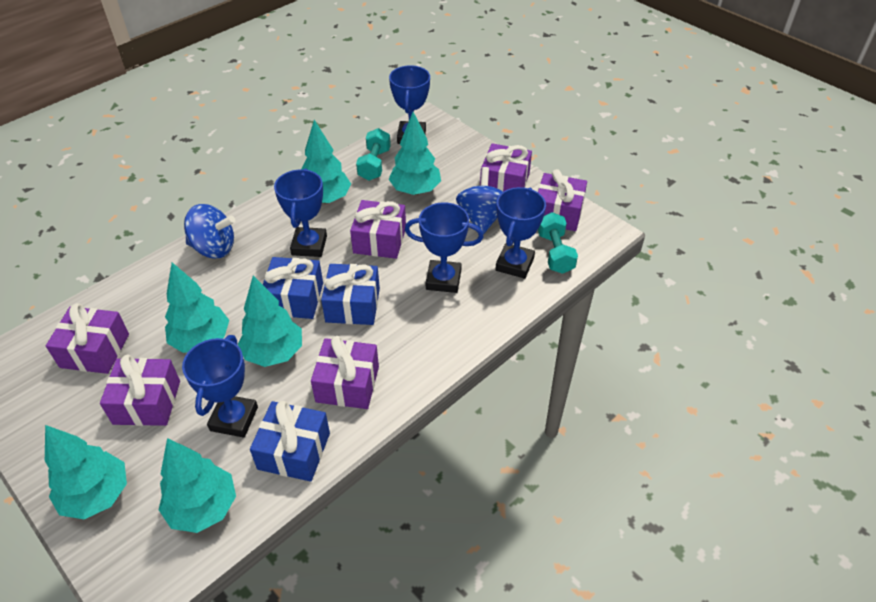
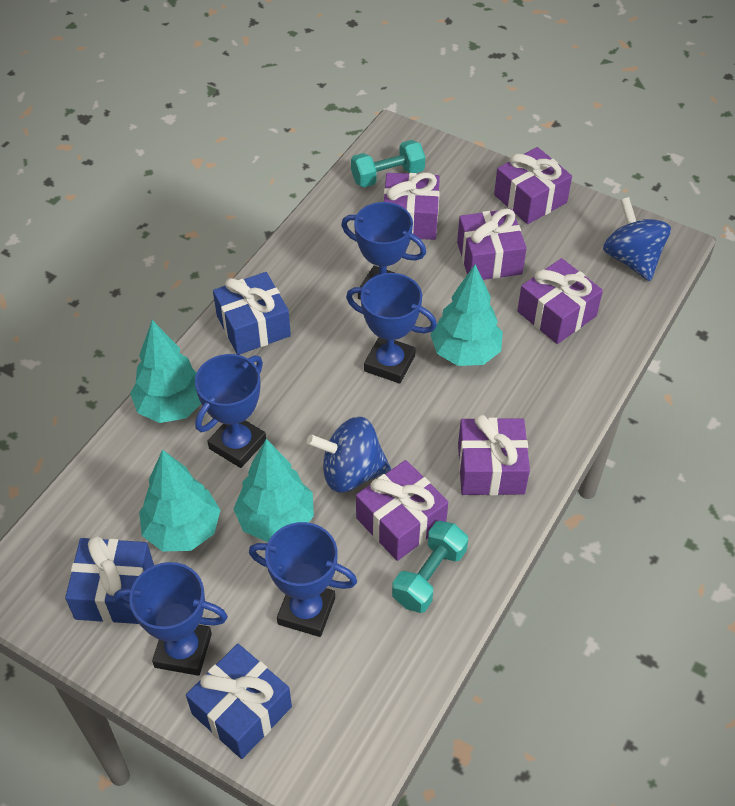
turquoise tree: 6 -> 4

